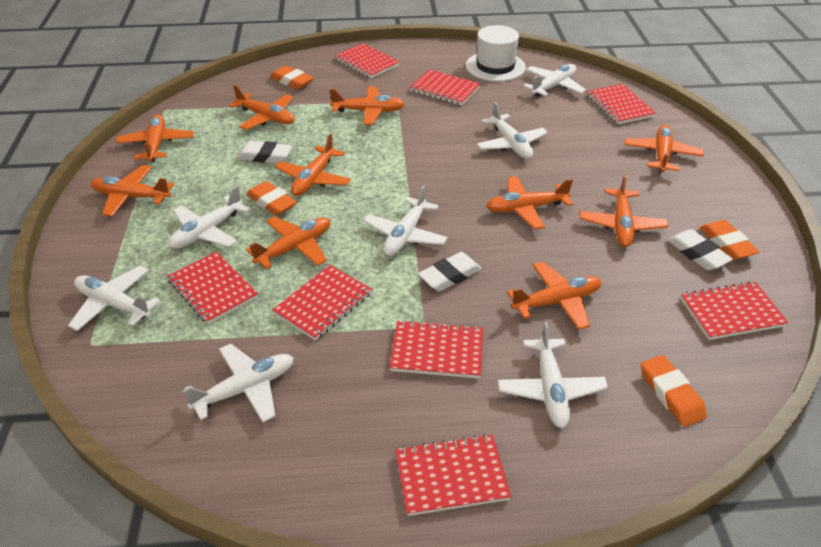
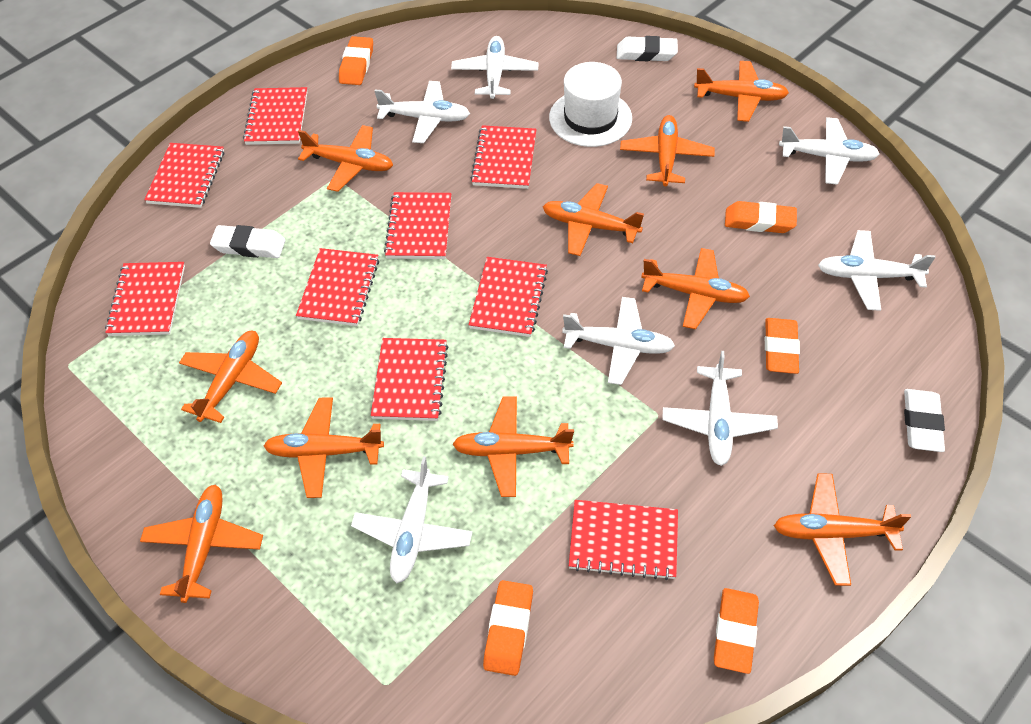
orange eraser: 4 -> 5
red notebook: 8 -> 9

